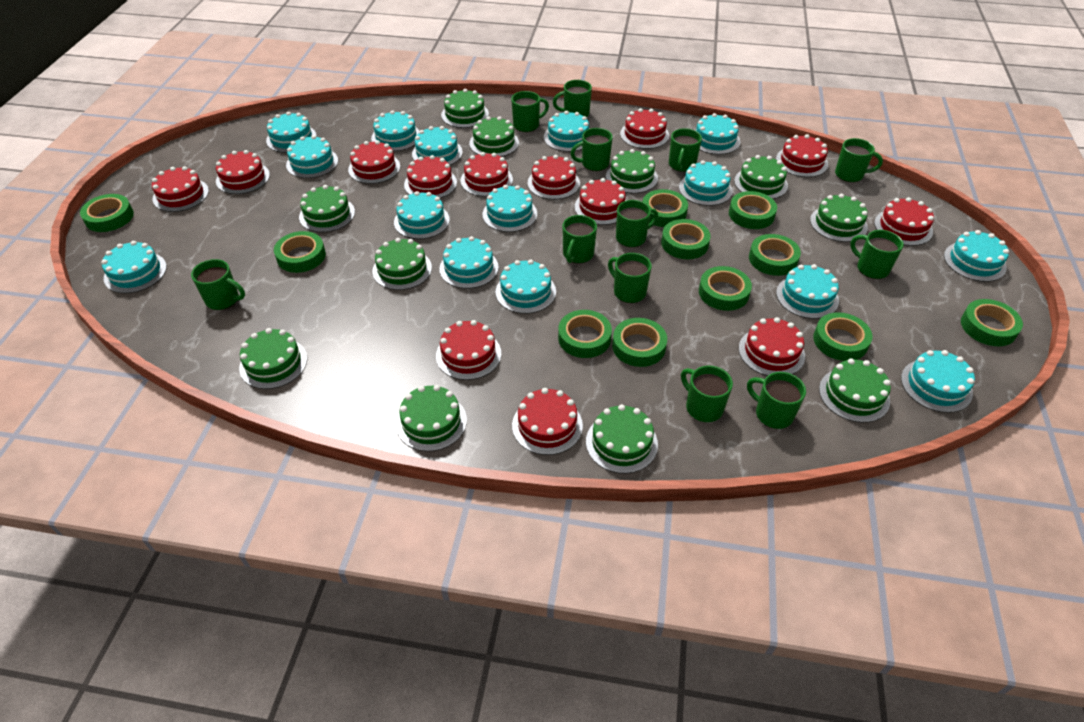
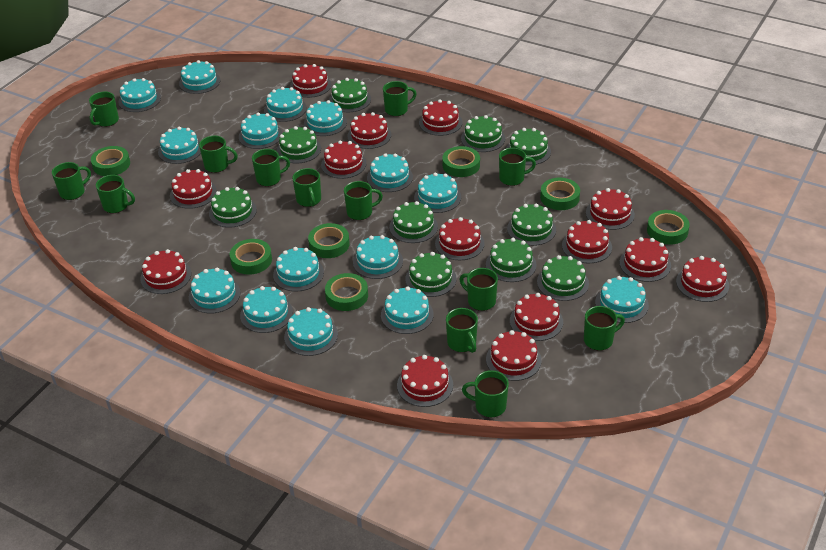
green cake: 11 -> 10
green mug: 12 -> 13
green tape: 11 -> 7
red cake: 13 -> 14

